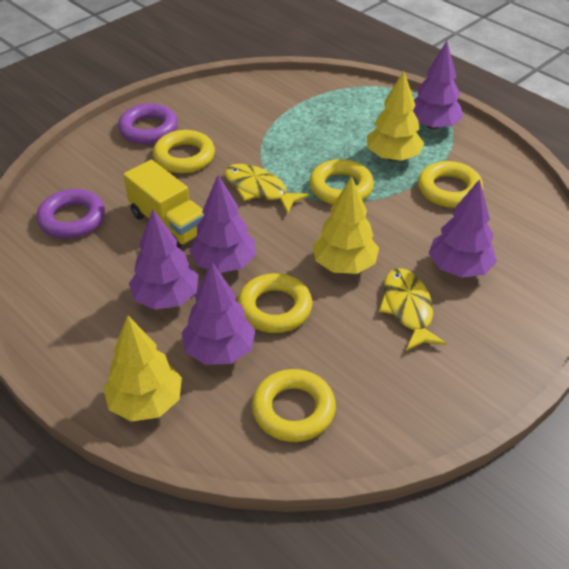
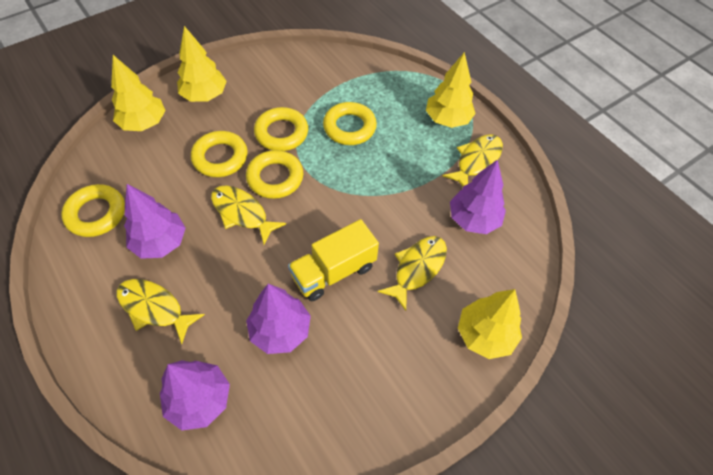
purple ring: 2 -> 0
purple tree: 5 -> 4
yellow fish: 2 -> 4
yellow tree: 3 -> 4

